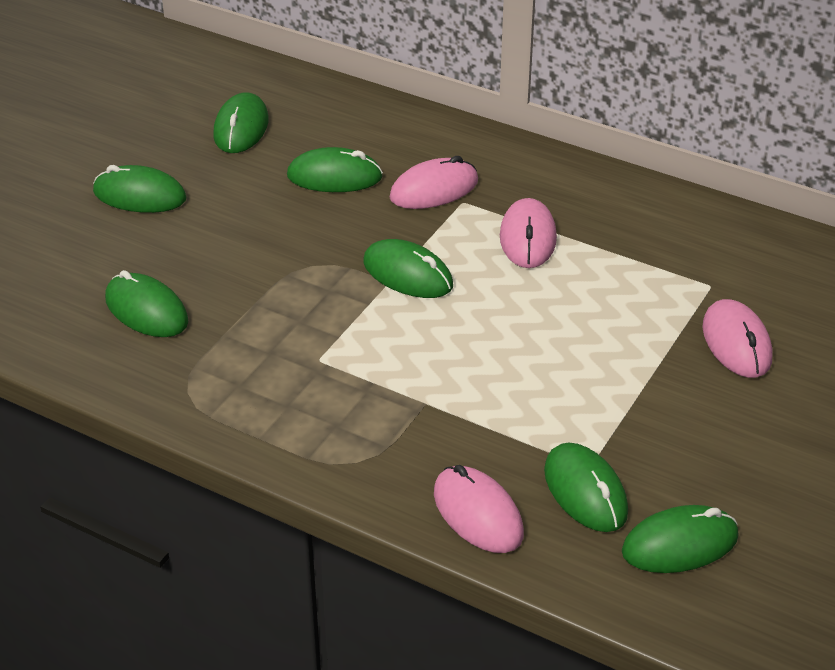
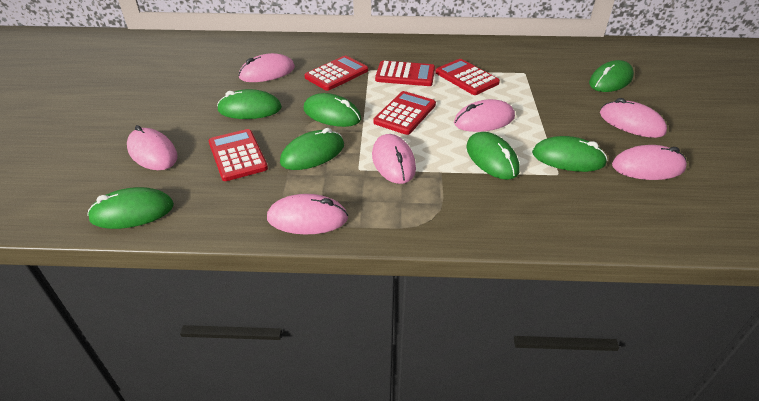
pink mouse: 4 -> 7
red calculator: 0 -> 5

